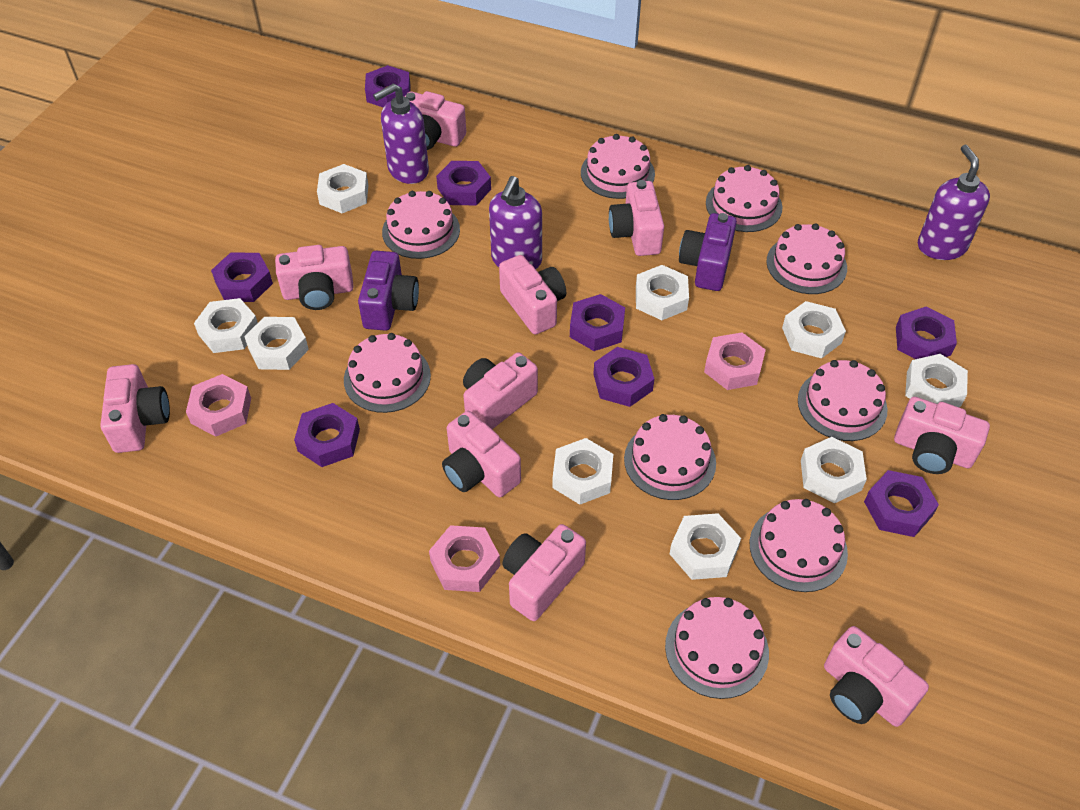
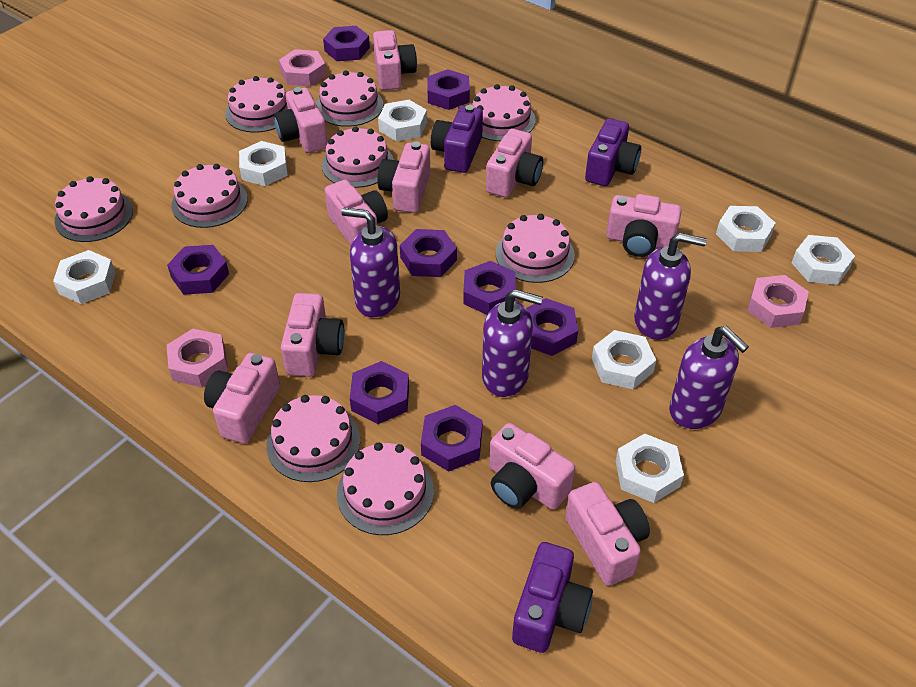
purple camera: 2 -> 3
purple soap dispenser: 3 -> 4
white nut: 9 -> 7

